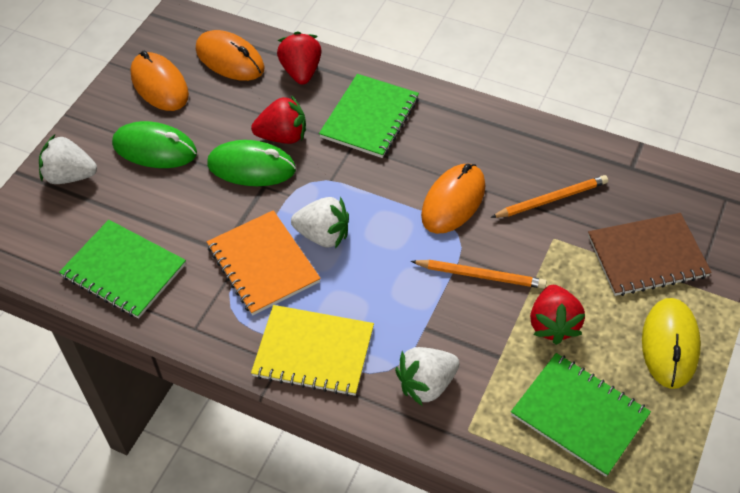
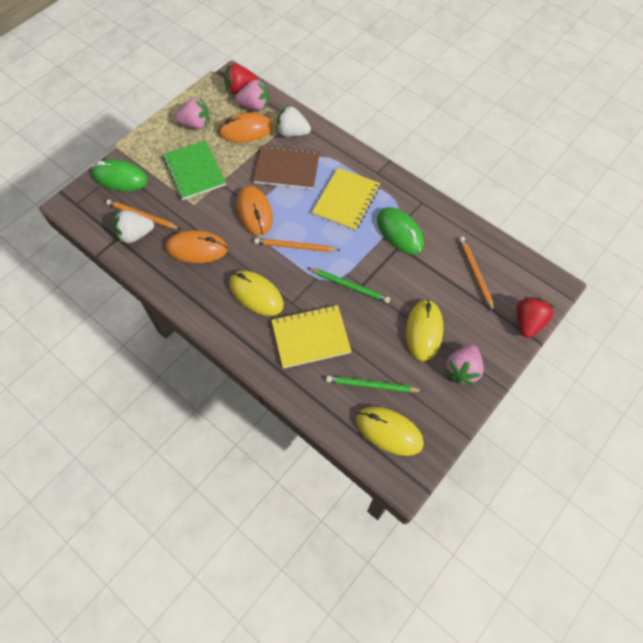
green notebook: 3 -> 1
green pencil: 0 -> 2
orange notebook: 1 -> 0
orange pencil: 2 -> 3
pink strawberry: 0 -> 3
red strawberry: 3 -> 2
white strawberry: 3 -> 2
yellow mouse: 1 -> 3
yellow notebook: 1 -> 2

